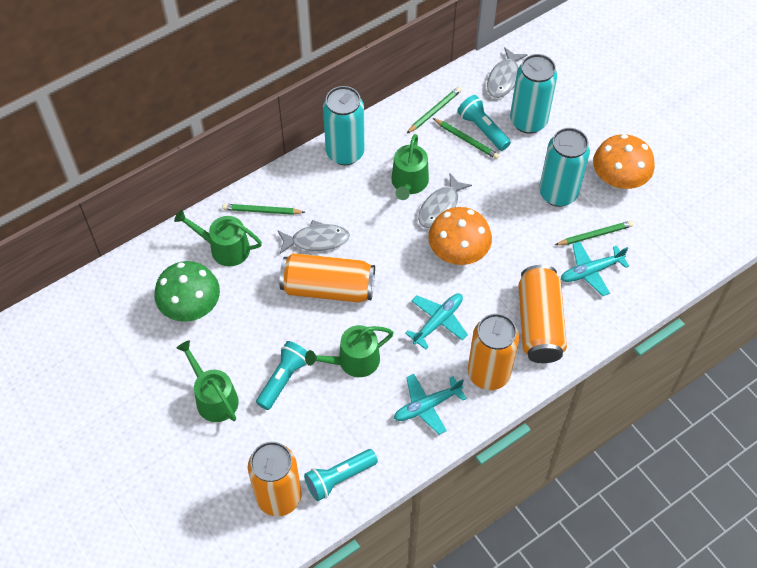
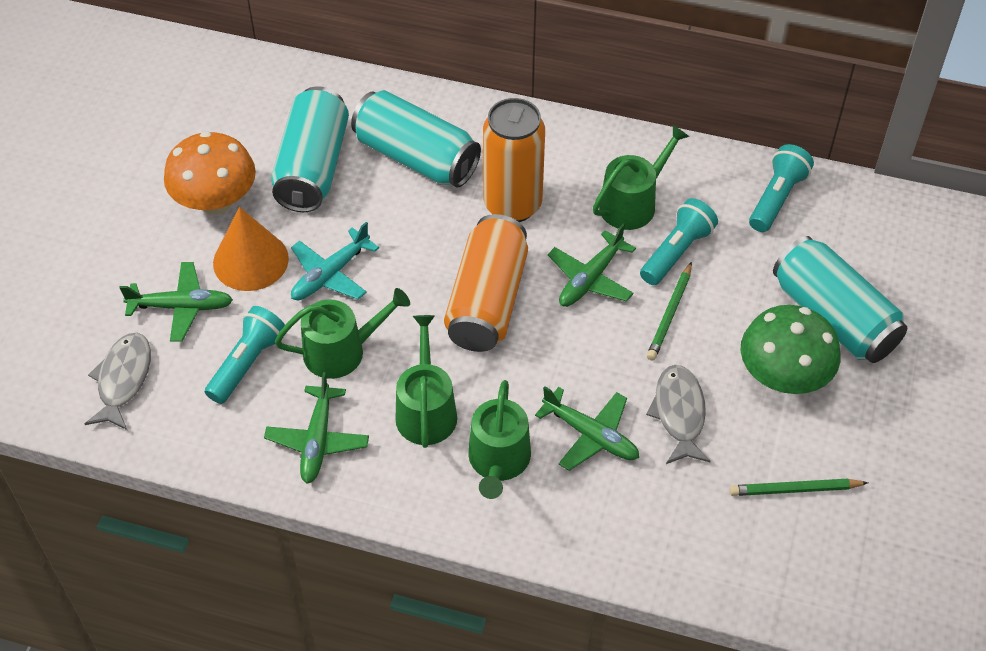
green pencil: 4 -> 2
green plane: 0 -> 4
grey fish: 3 -> 2
orange can: 4 -> 2
orange cone: 0 -> 1
orange mushroom: 2 -> 1
turquoise plane: 3 -> 1

